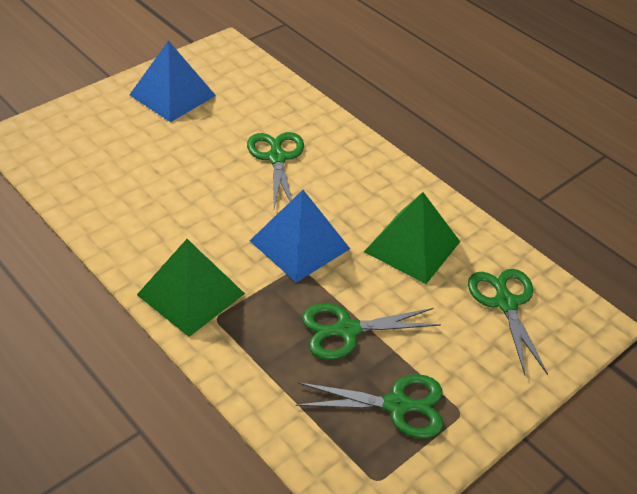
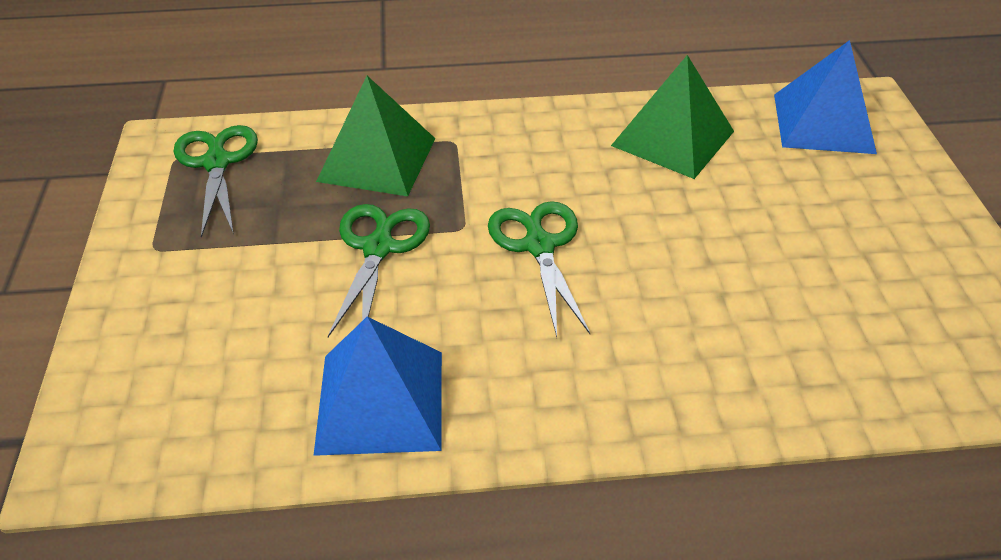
green scissors: 4 -> 3

